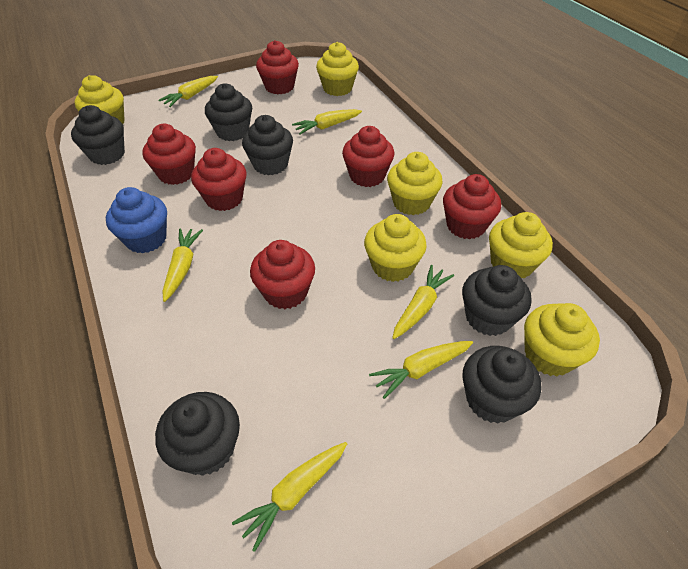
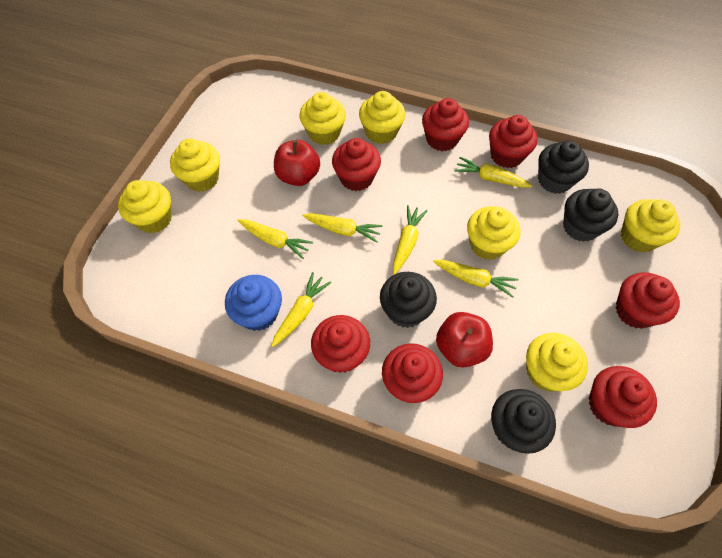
black cupcake: 6 -> 4
red apple: 0 -> 2
red cupcake: 6 -> 7
yellow cupcake: 6 -> 7

